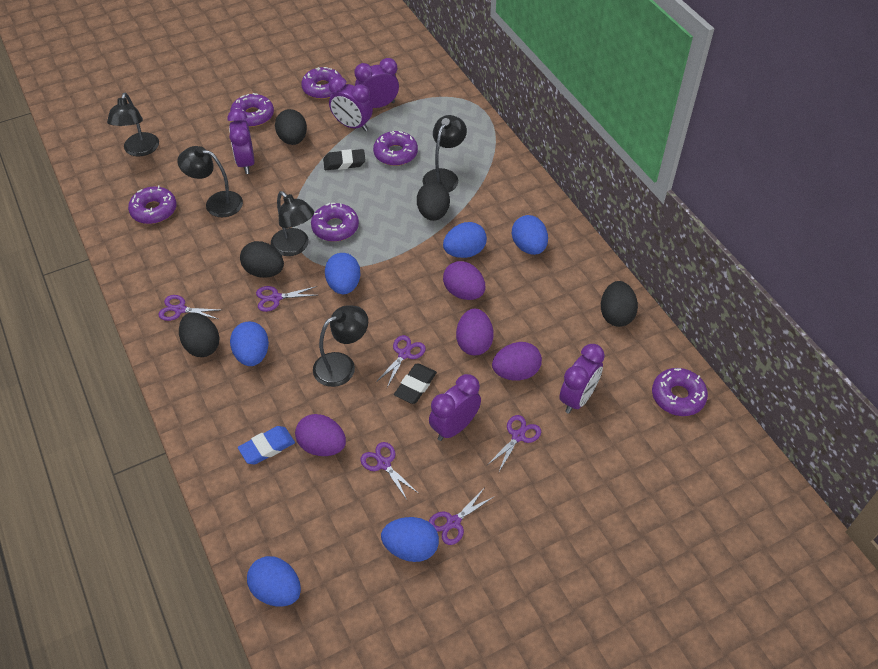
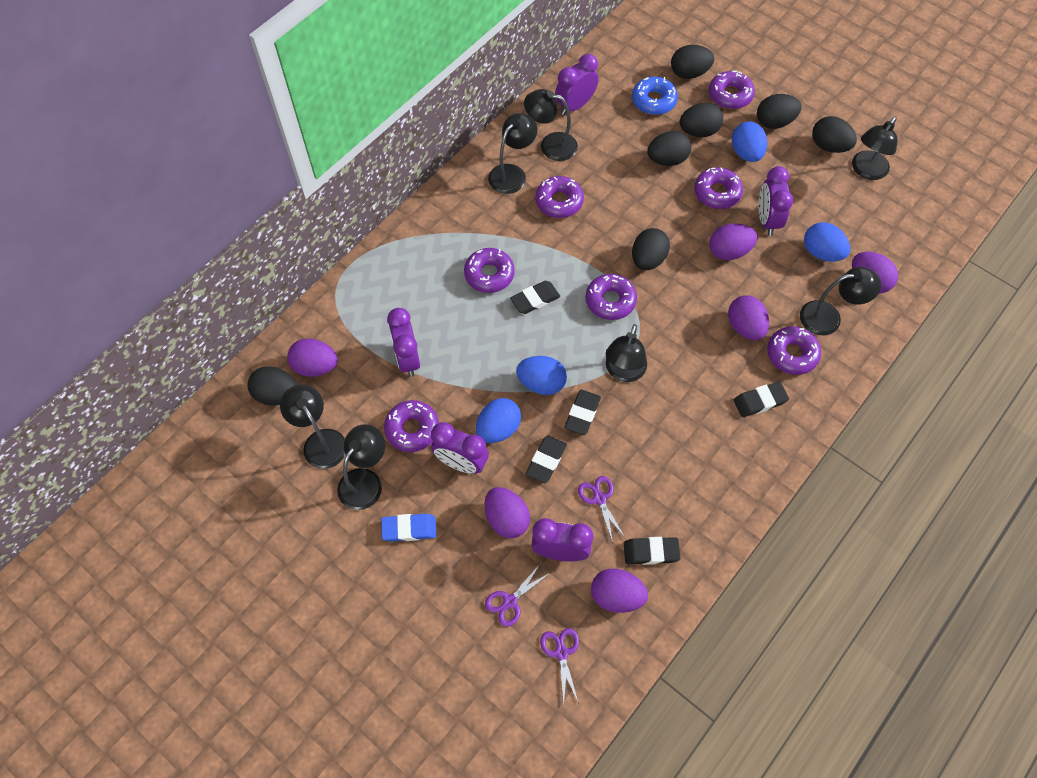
black egg: 5 -> 7
black eraser: 2 -> 5
black lamp: 5 -> 7
blue donut: 0 -> 1
blue egg: 6 -> 4
purple donut: 6 -> 7
purple egg: 4 -> 6
purple scissors: 6 -> 3

